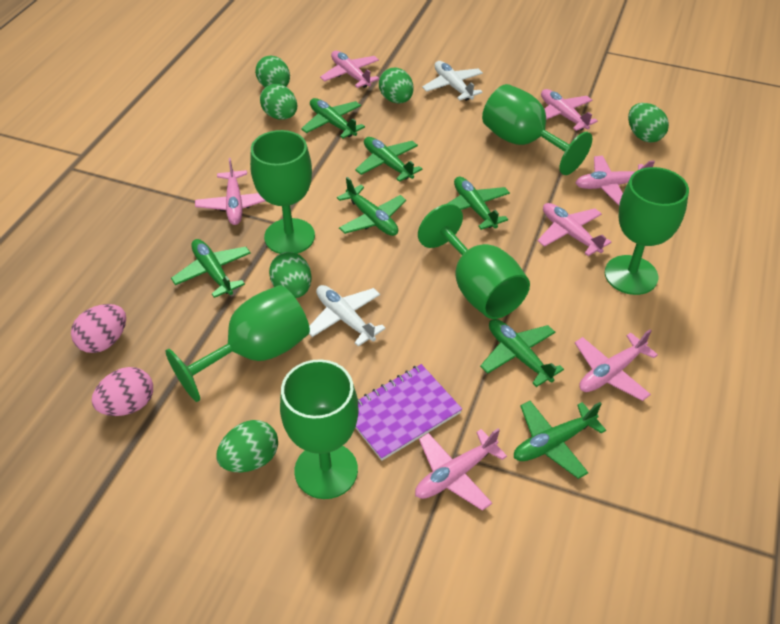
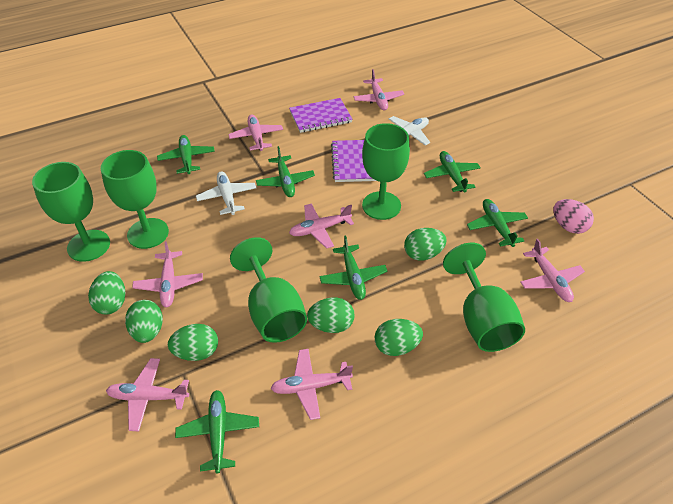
green goblet: 6 -> 5
green plane: 7 -> 6
pink egg: 2 -> 1
purple notebook: 1 -> 2

